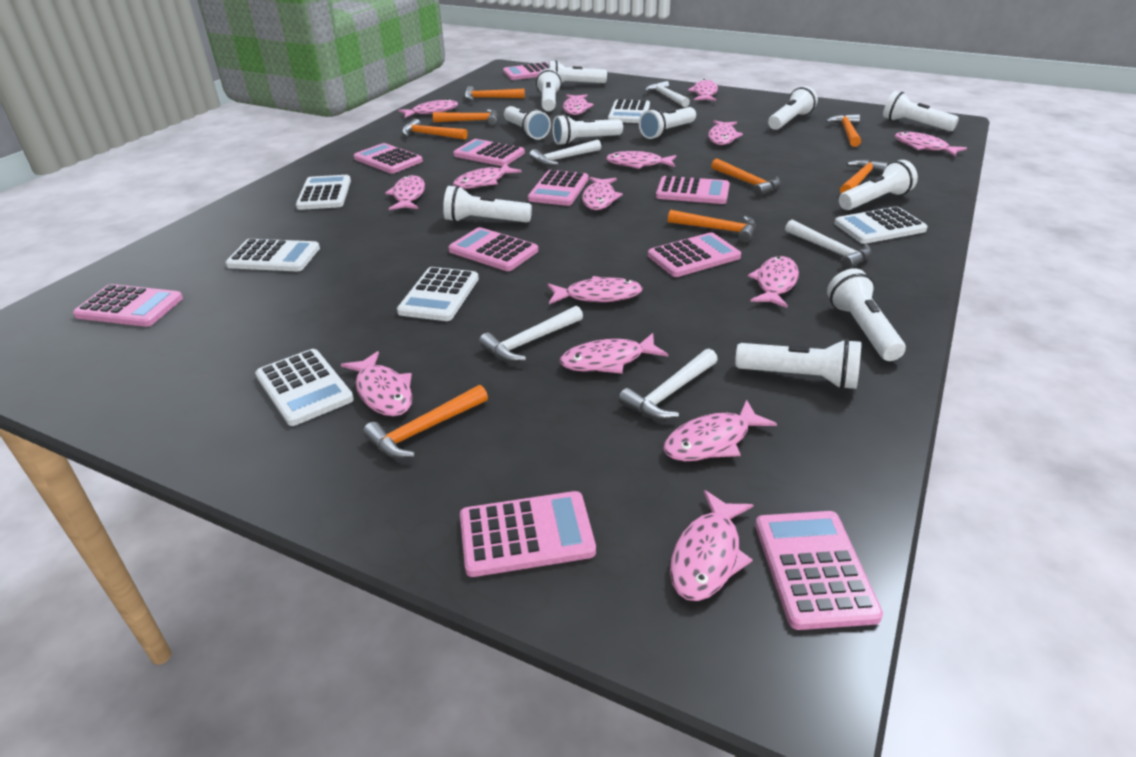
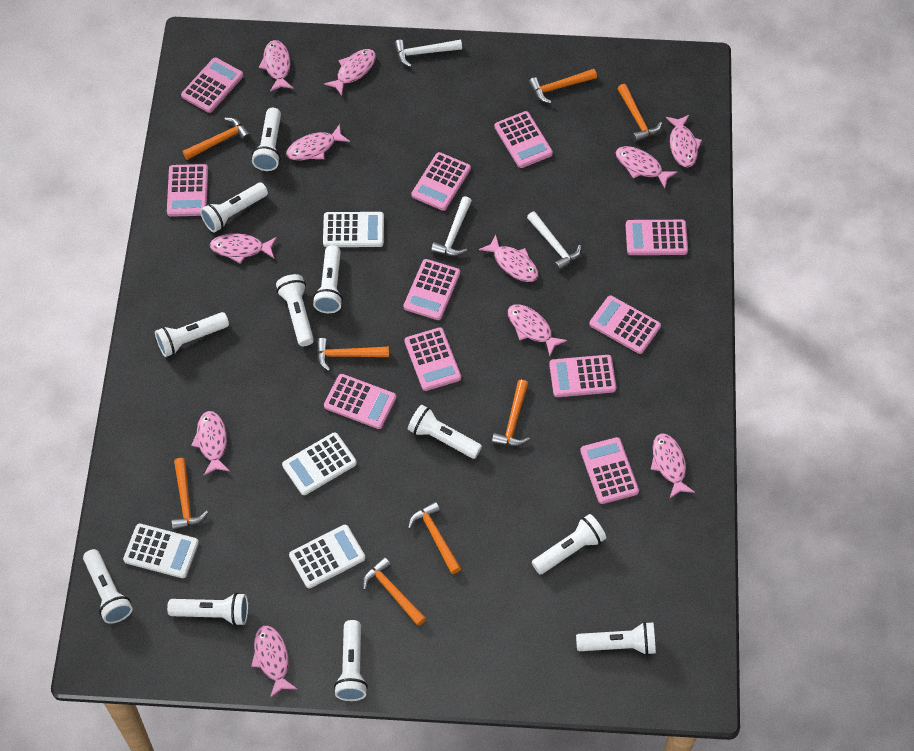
pink calculator: 10 -> 11
pink fish: 15 -> 11
white calculator: 6 -> 4
white hammer: 5 -> 3

